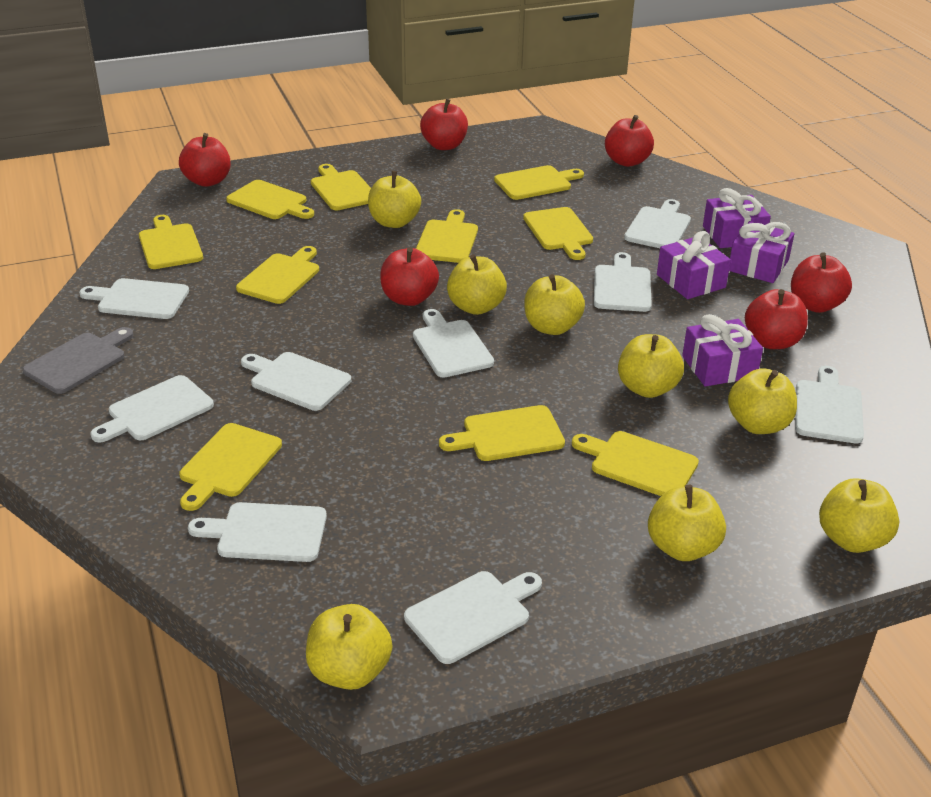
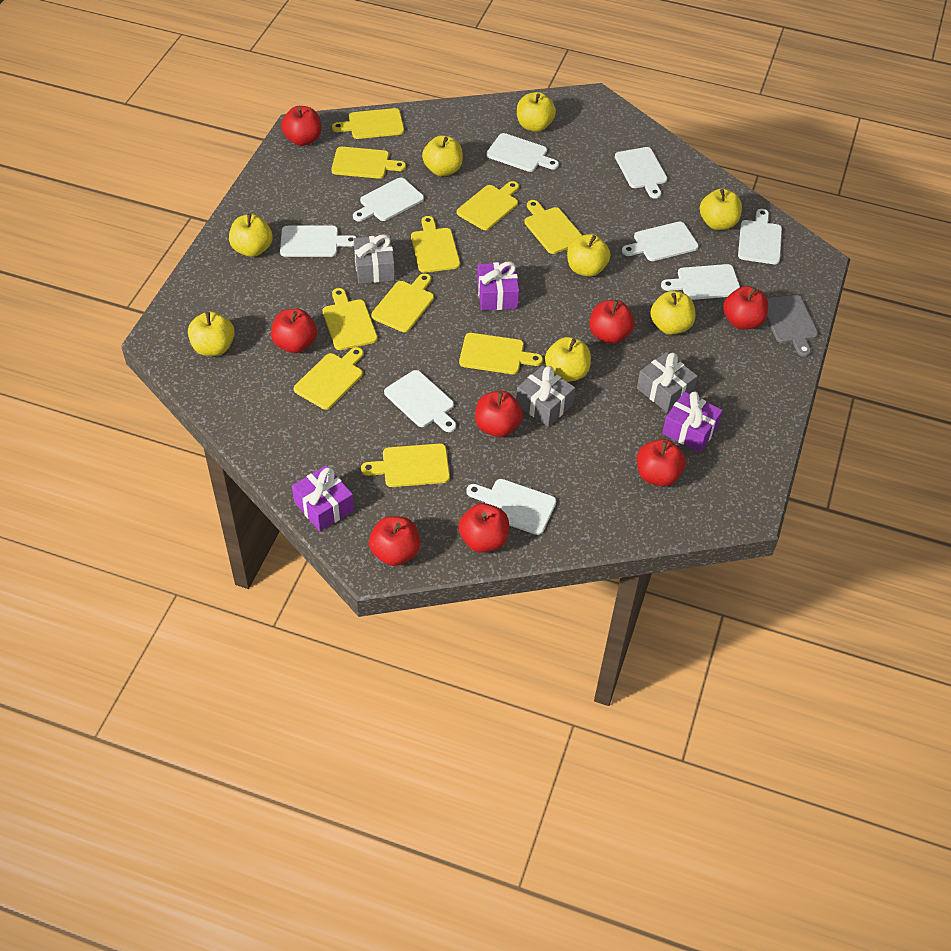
grey gift: 0 -> 3
purple gift: 4 -> 3
red apple: 6 -> 8

